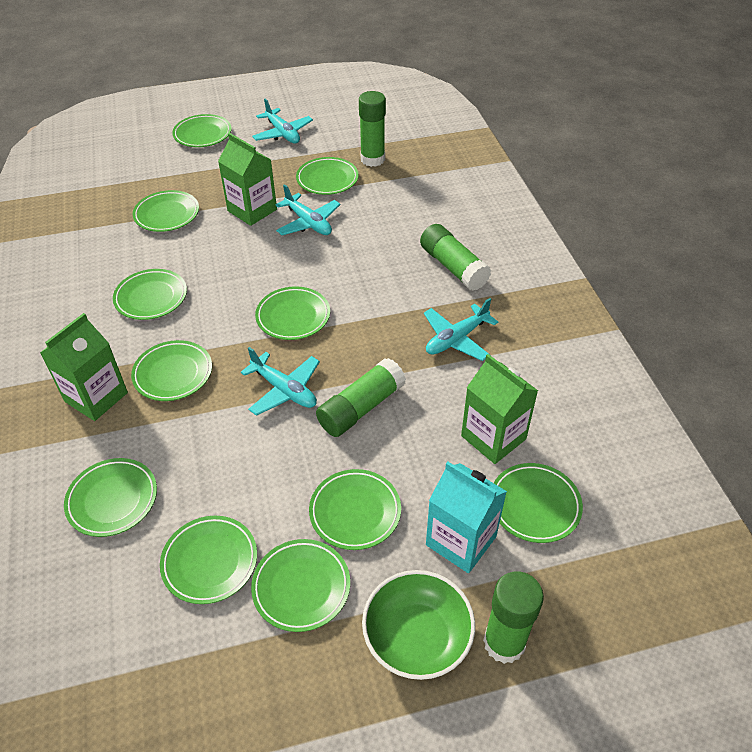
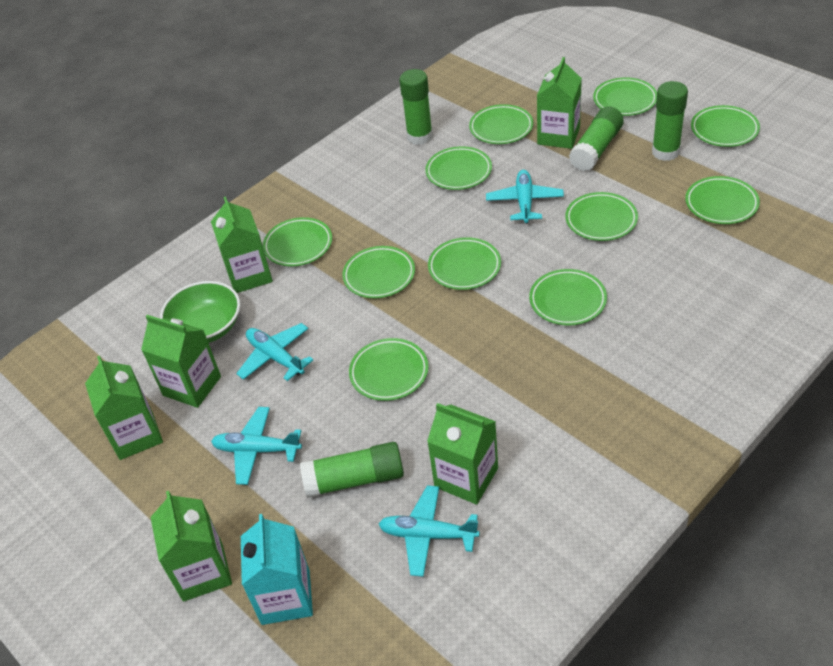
green carton: 3 -> 6

